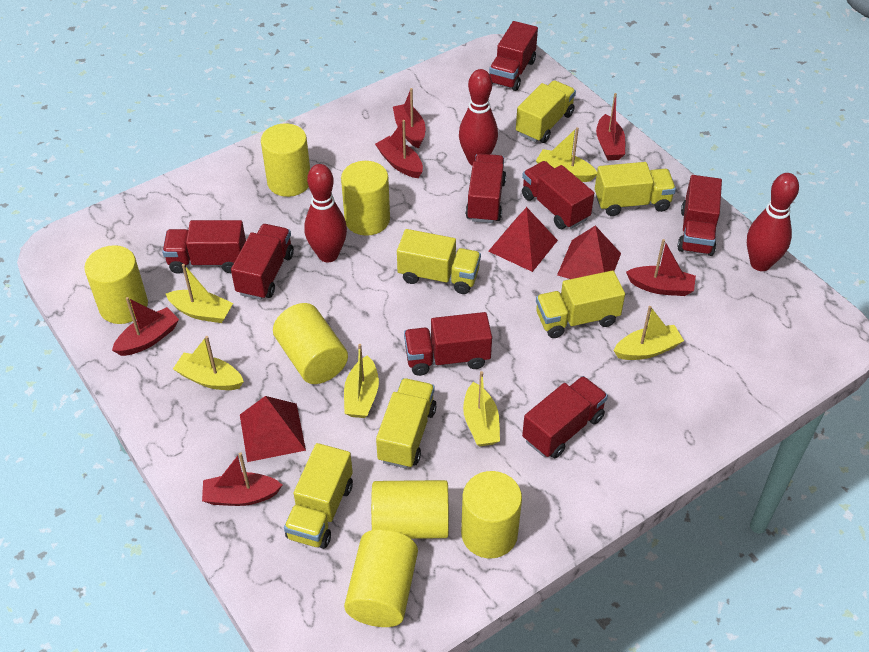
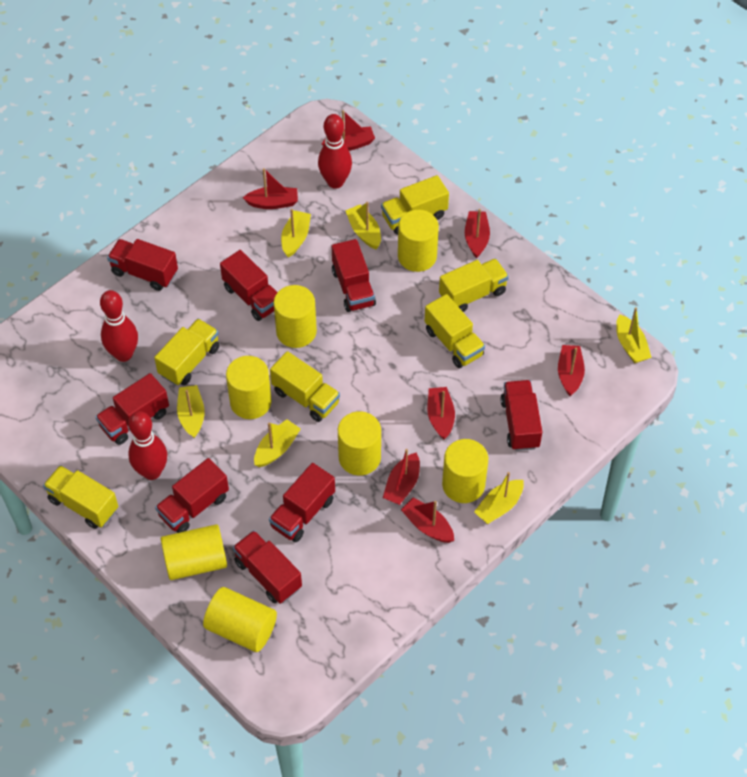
red boat: 6 -> 7
red pyramid: 3 -> 0

